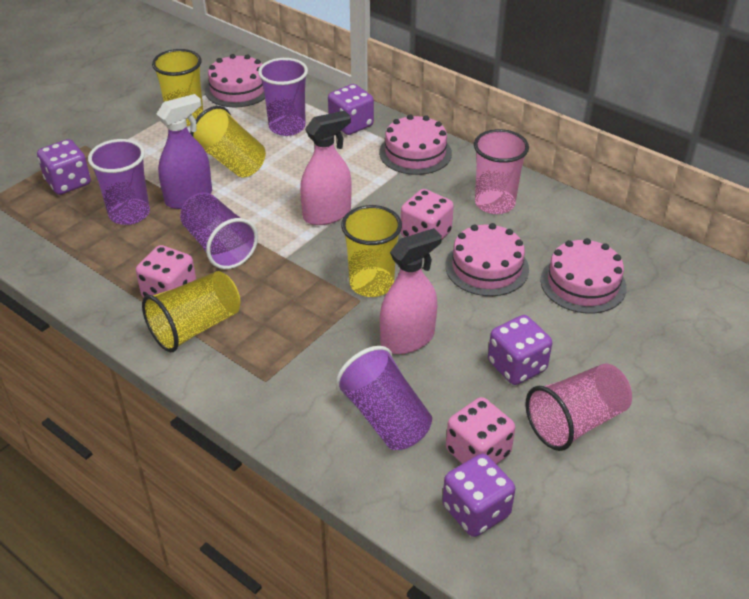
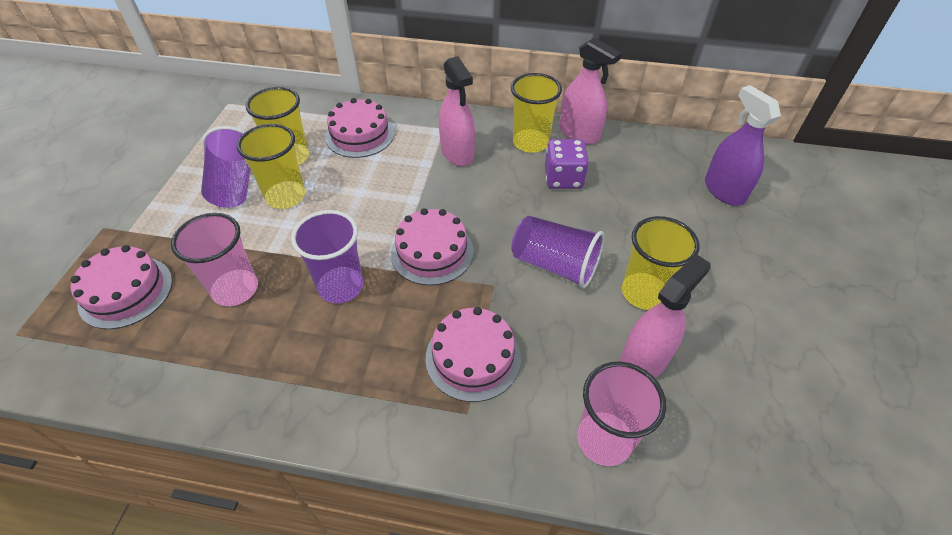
pink dice: 3 -> 0
pink spray bottle: 2 -> 3
purple cup: 4 -> 3
purple dice: 4 -> 1

